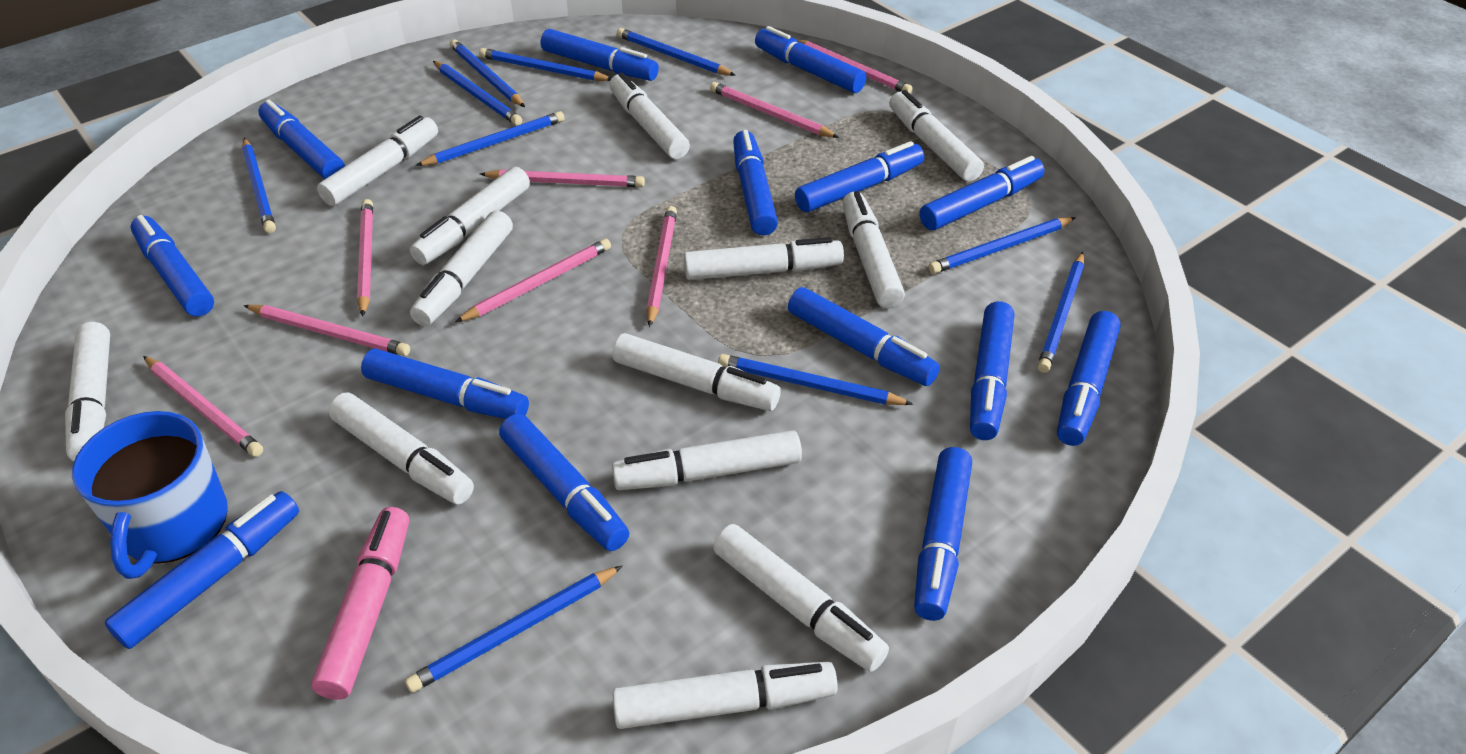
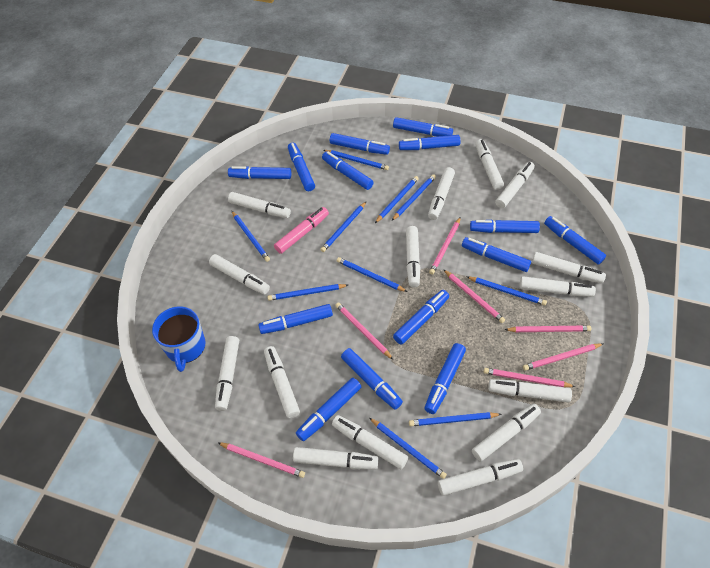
pink pencil: 8 -> 7
white marker: 13 -> 15

